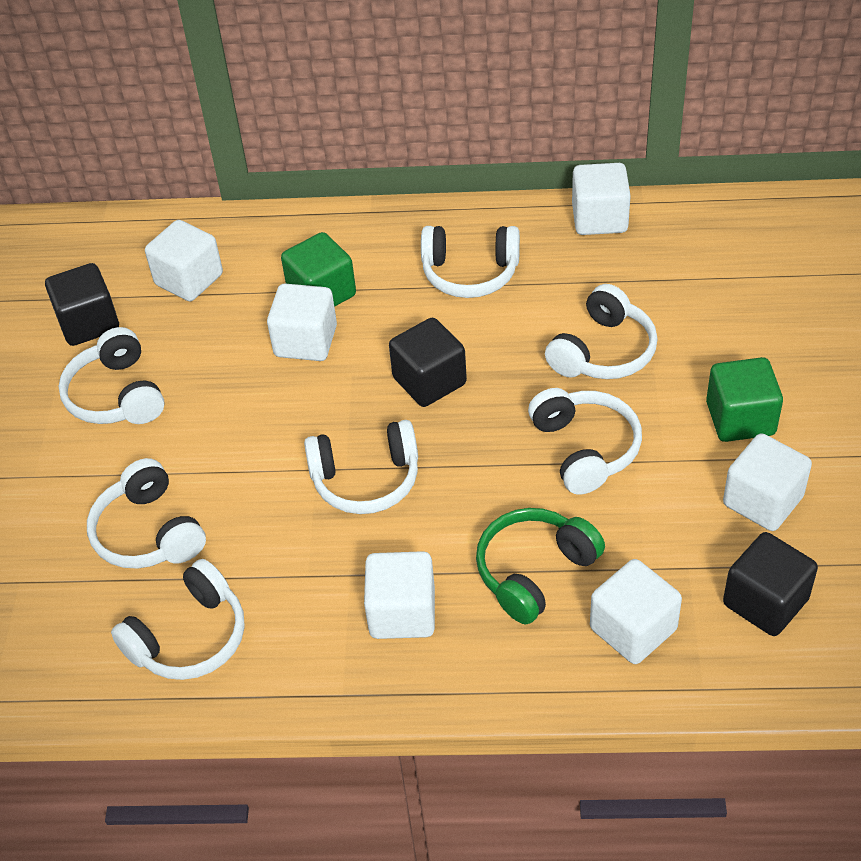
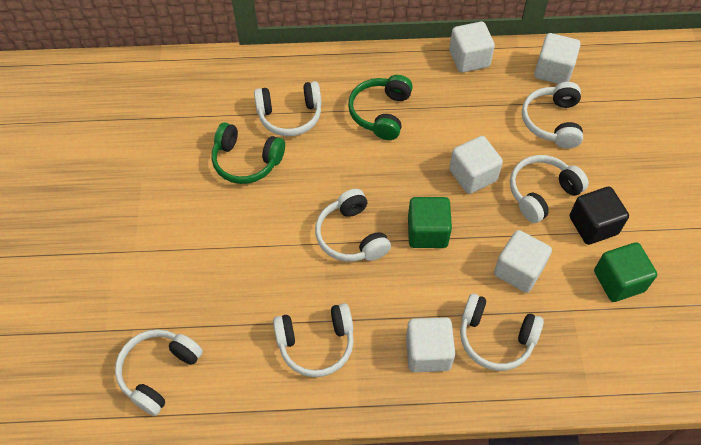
black cube: 3 -> 1
green headphones: 1 -> 2
white cube: 6 -> 5

